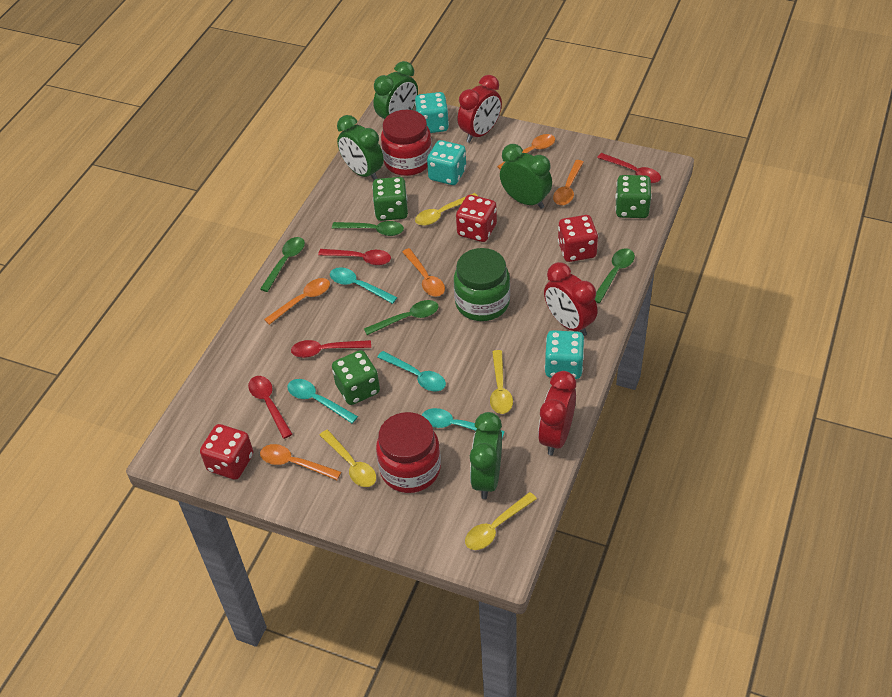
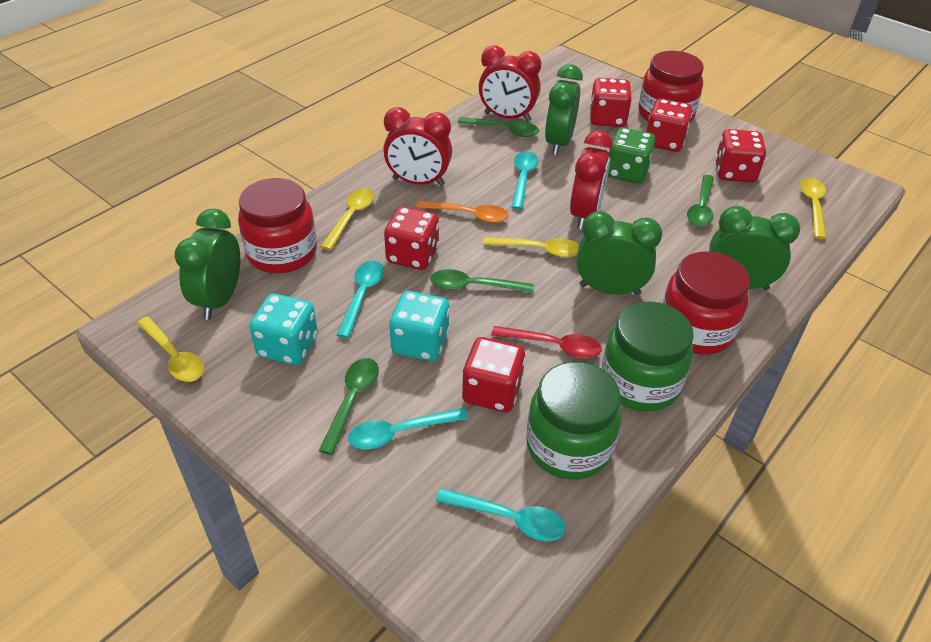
green dice: 3 -> 1
green jar: 1 -> 2
orange spoon: 5 -> 1
red dice: 3 -> 5
red jar: 2 -> 3
red spoon: 4 -> 1
turquoise dice: 3 -> 2

